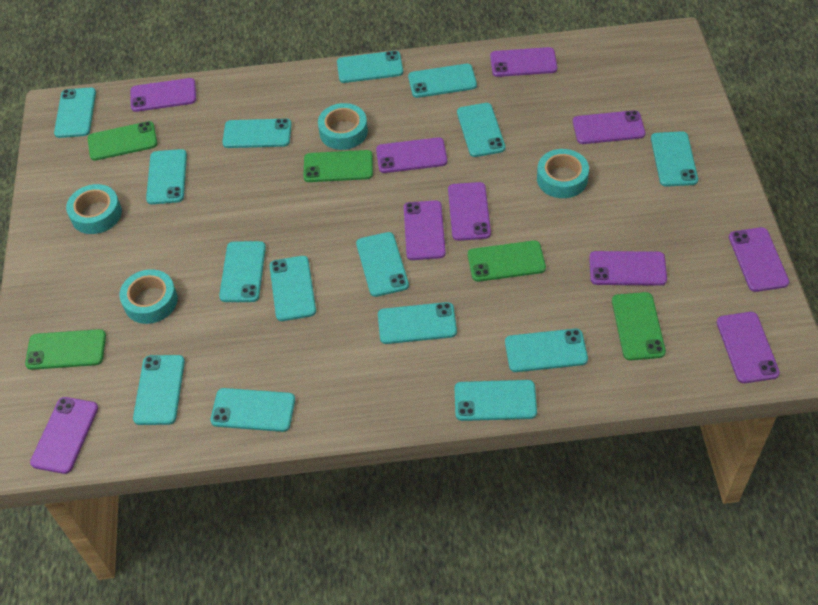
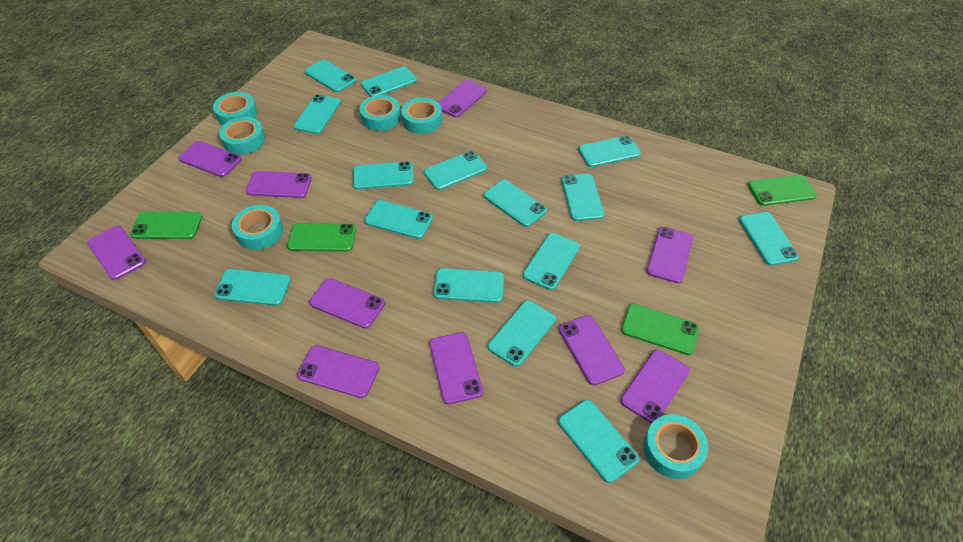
green phone: 5 -> 4
turquoise tape: 4 -> 6

